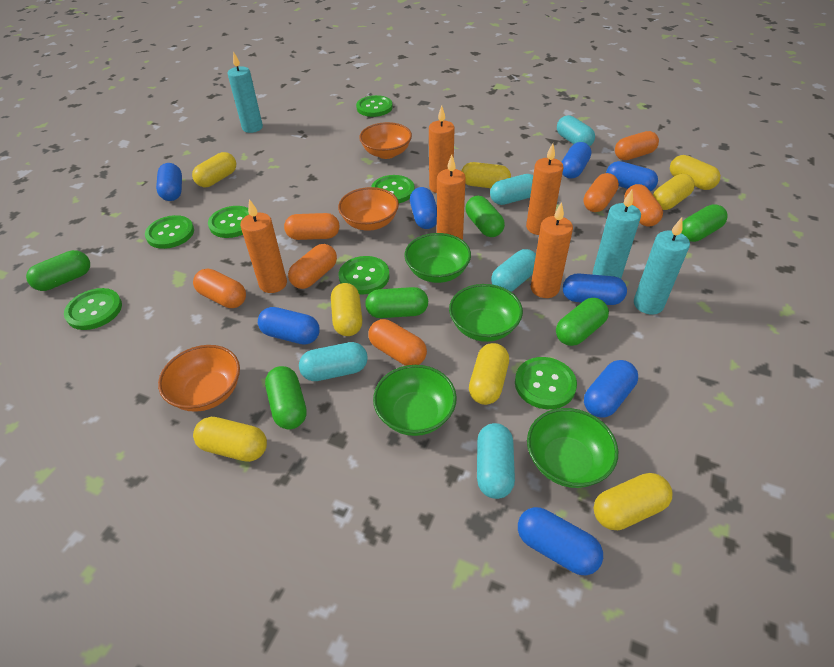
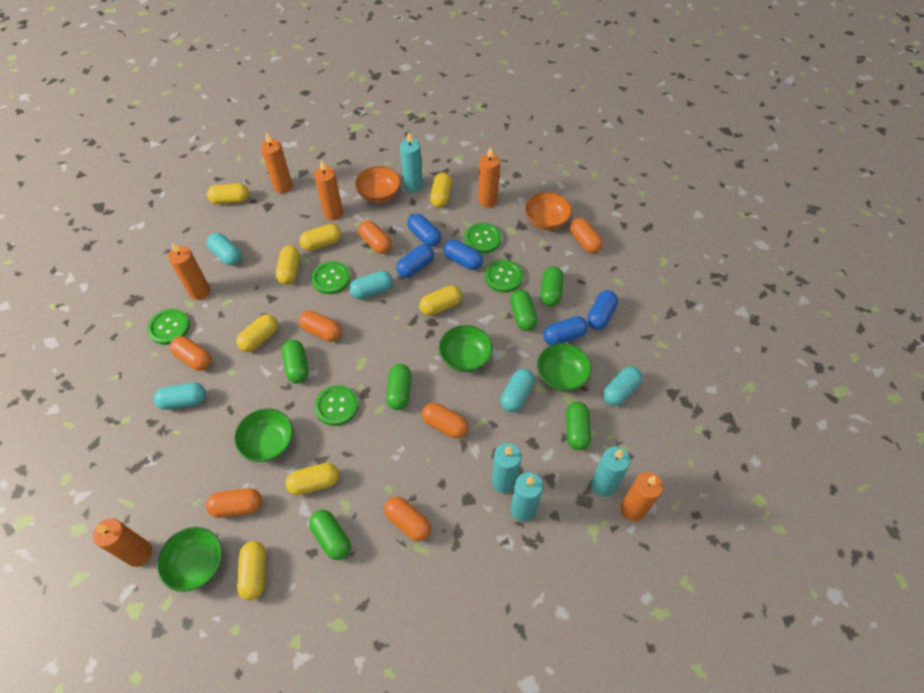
blue capsule: 8 -> 5
green button: 7 -> 5
orange bowl: 3 -> 2
orange candle: 5 -> 6
turquoise candle: 3 -> 4

